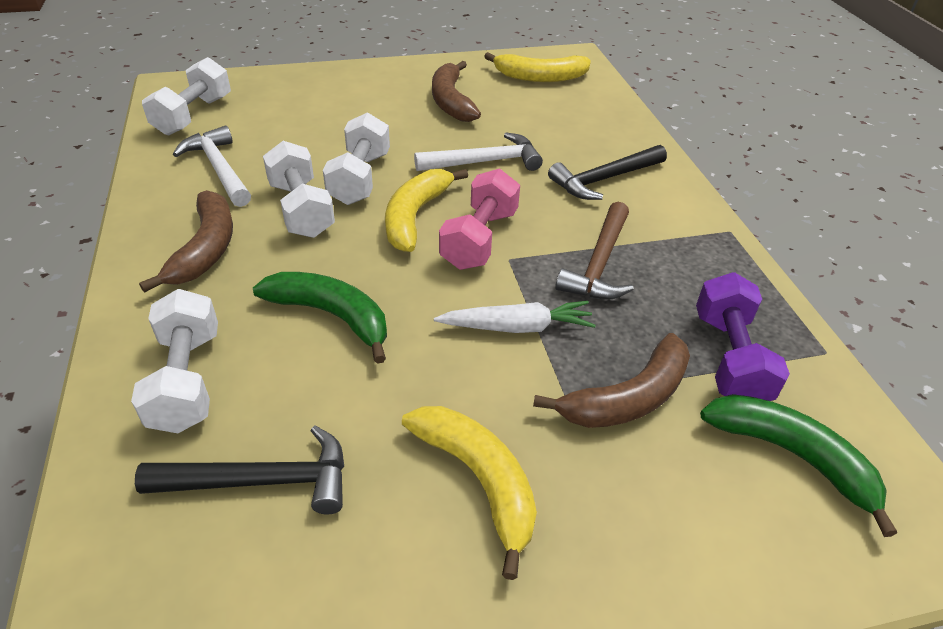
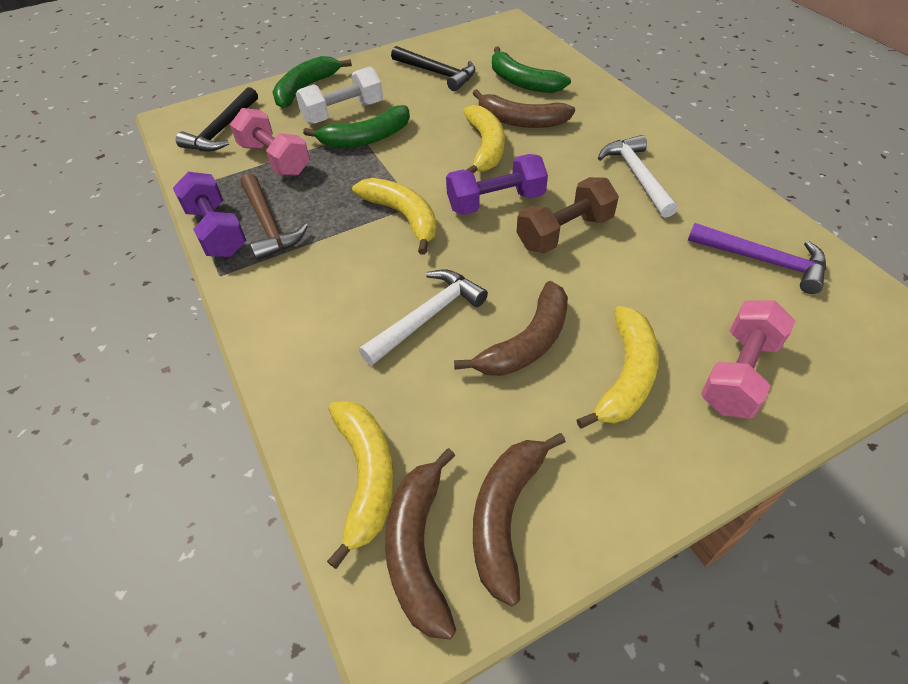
brown banana: 3 -> 4
brown dumbbell: 0 -> 1
green banana: 2 -> 3
pink dumbbell: 1 -> 2
purple dumbbell: 1 -> 2
purple hammer: 0 -> 1
white carrot: 1 -> 0
white dumbbell: 4 -> 1
yellow banana: 3 -> 4

